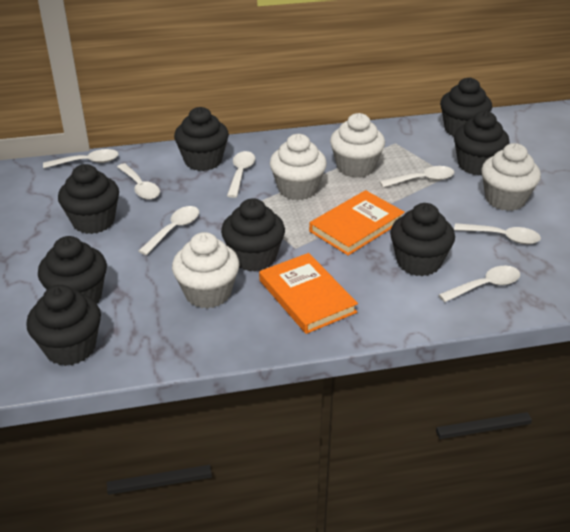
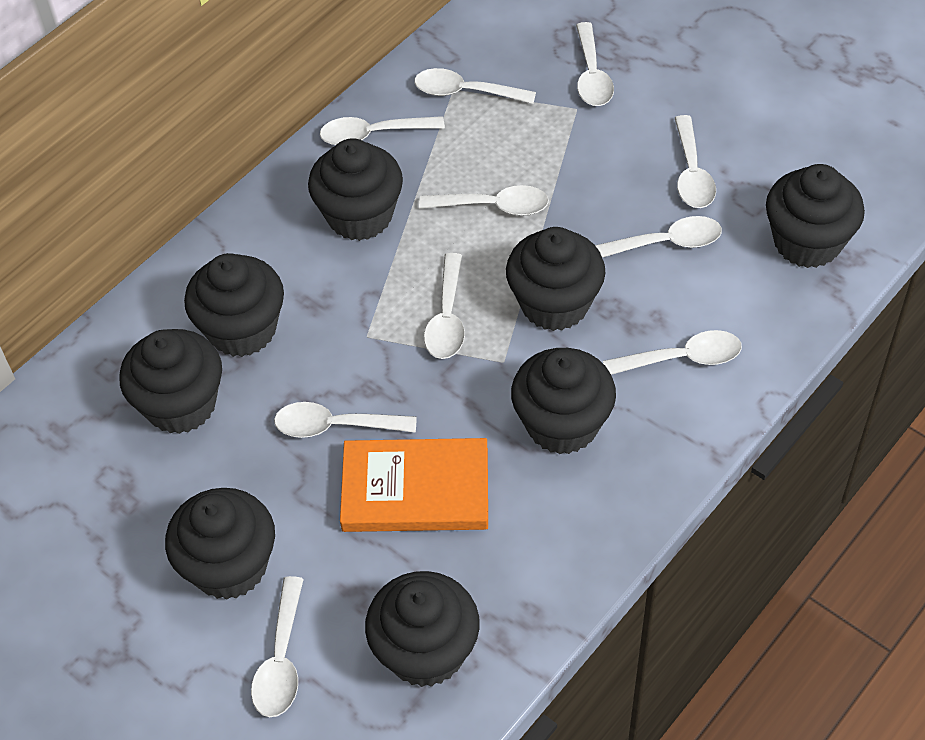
orange book: 2 -> 1
white cupcake: 4 -> 0
white spoon: 7 -> 10

